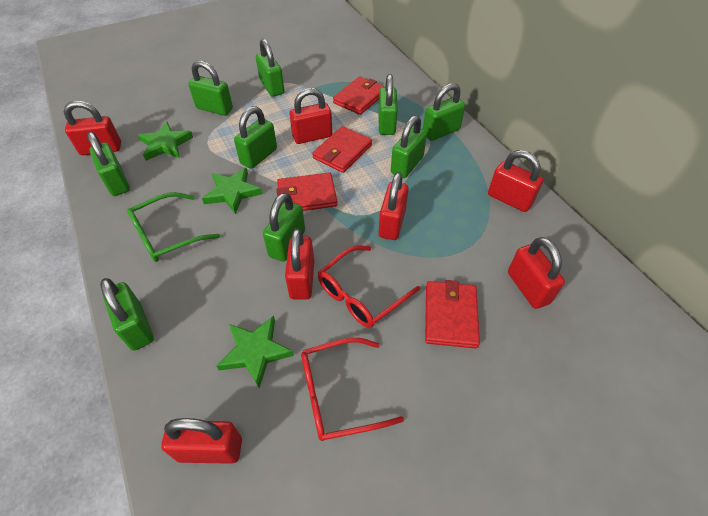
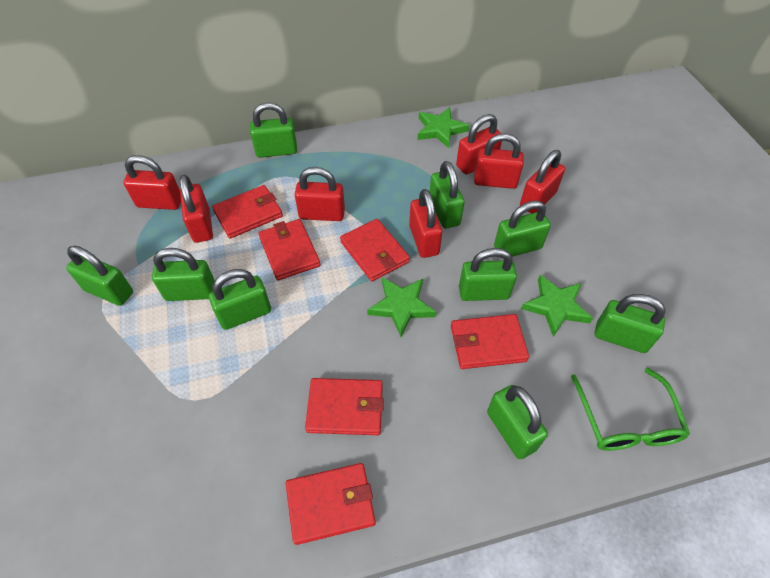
red glasses: 2 -> 0
red wallet: 4 -> 6

